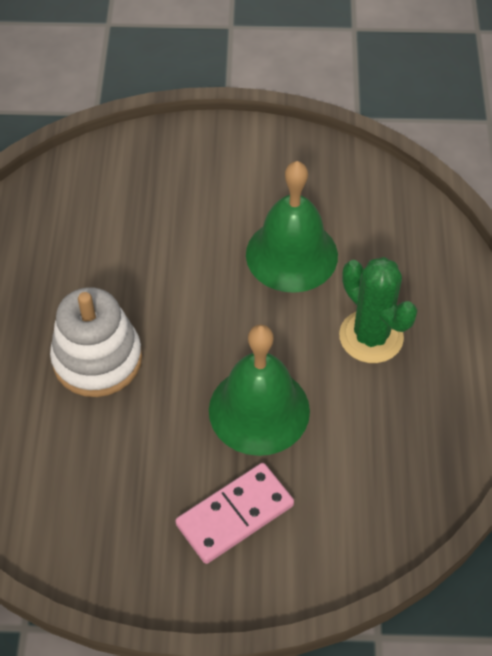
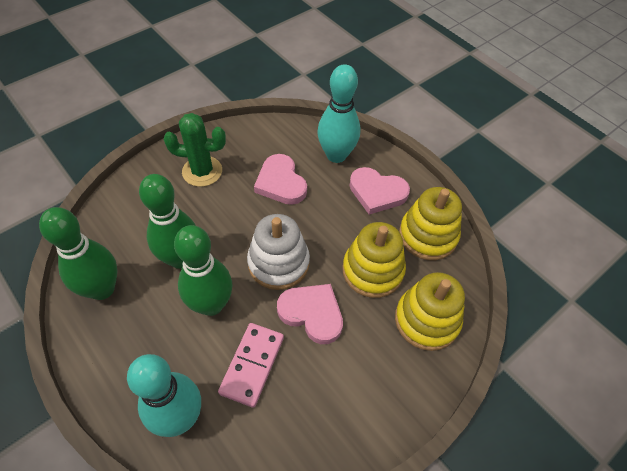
green bell: 2 -> 0
green bowling pin: 0 -> 3
pink heart: 0 -> 3
turquoise bowling pin: 0 -> 2
yellow stacking toy: 0 -> 3

